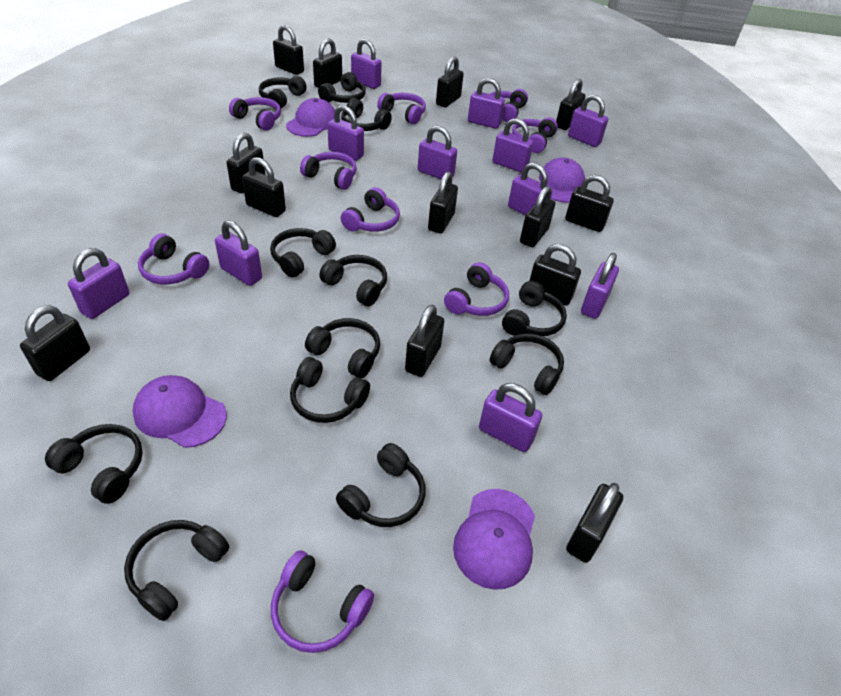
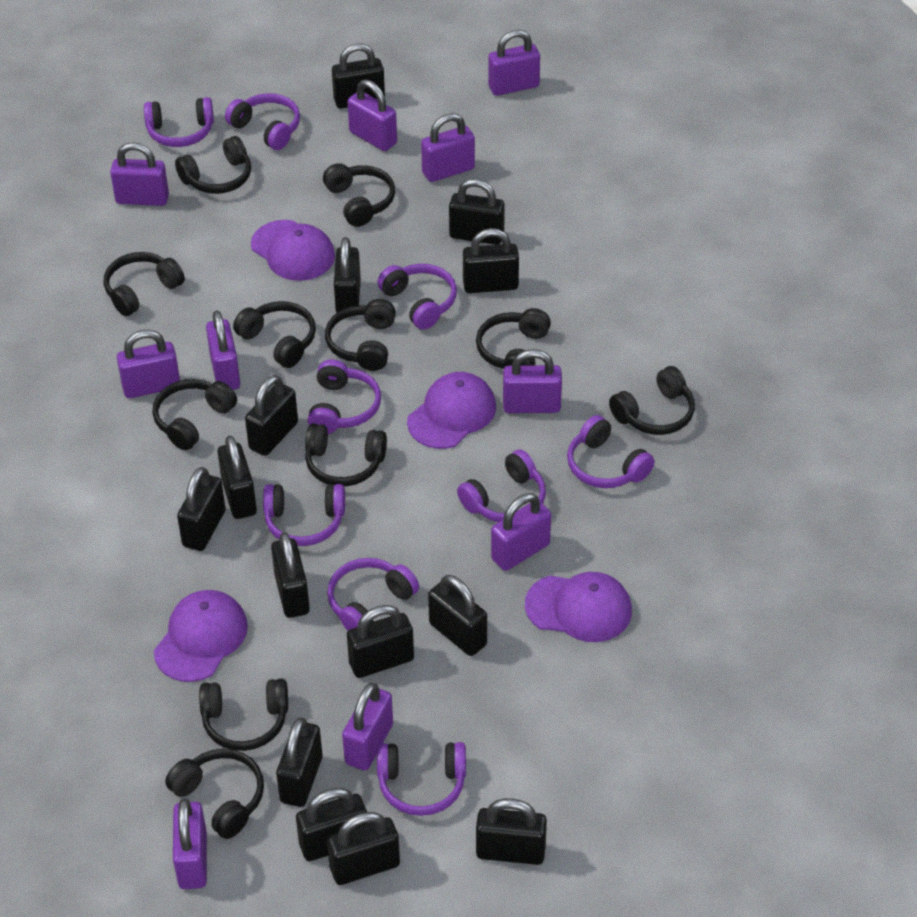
black headphones: 12 -> 11
black padlock: 13 -> 14
purple padlock: 11 -> 10

